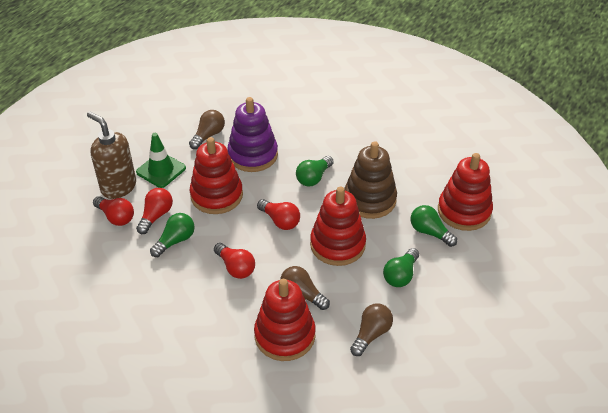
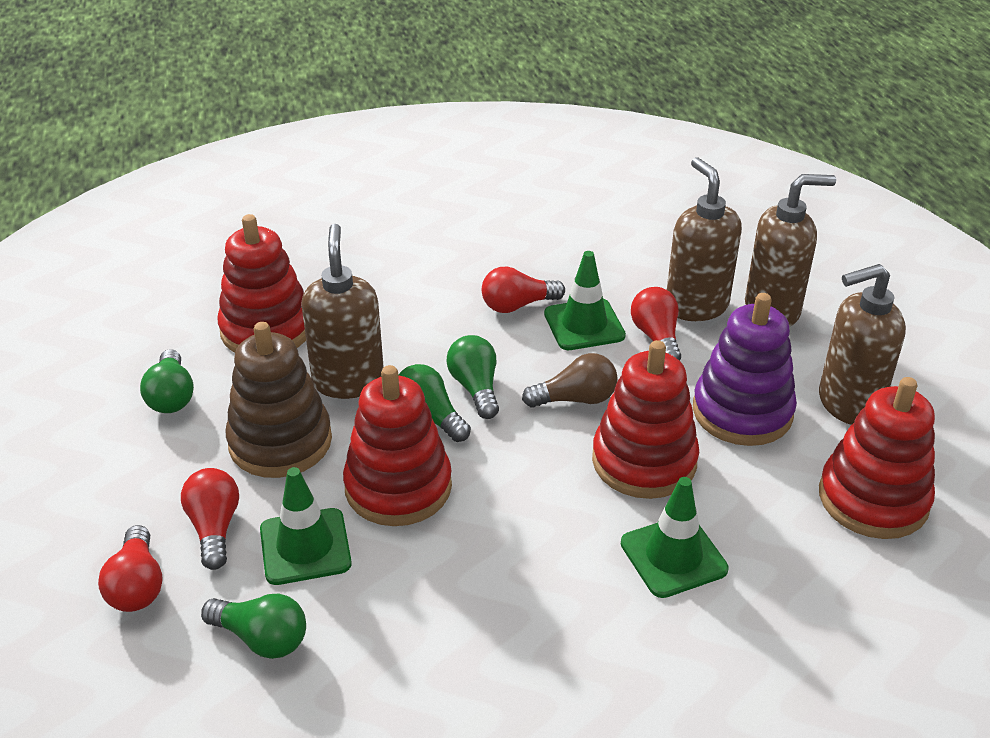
brown light bulb: 3 -> 1
brown soap dispenser: 1 -> 4
green traffic cone: 1 -> 3

